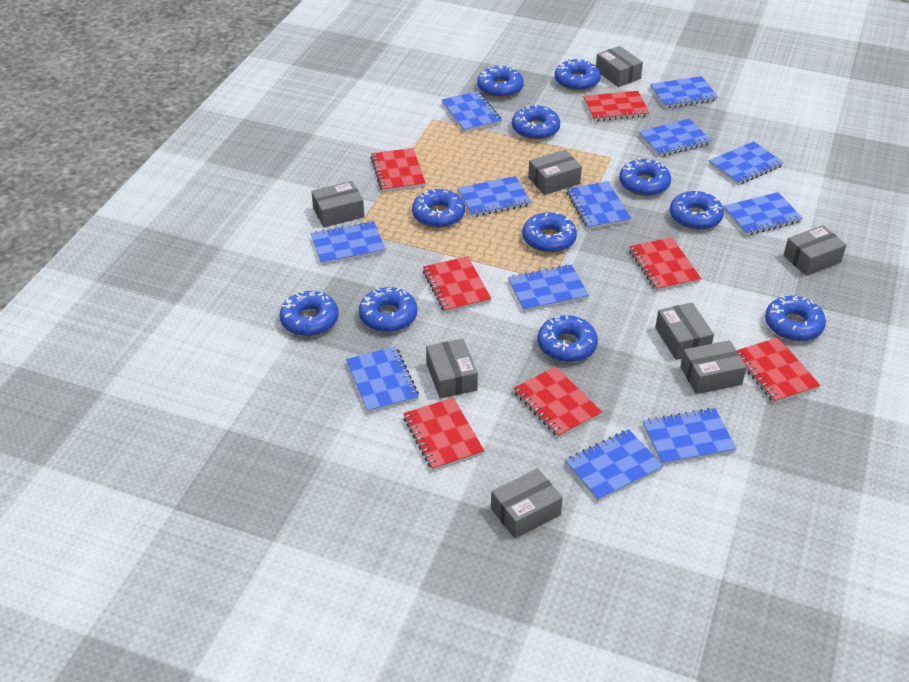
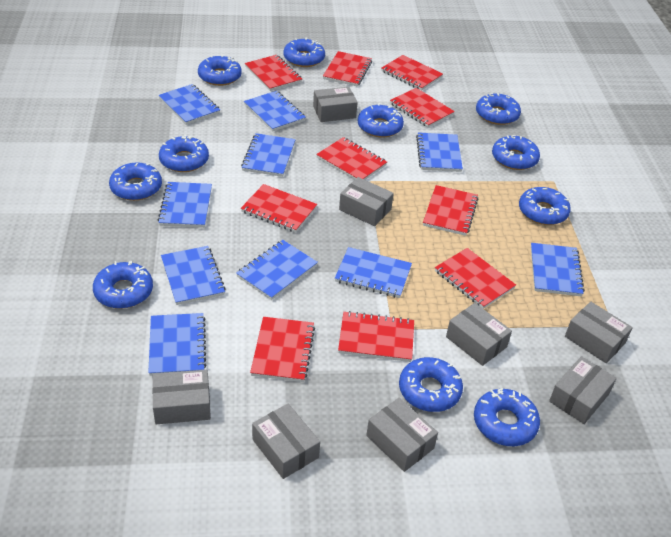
blue notebook: 12 -> 10
red notebook: 7 -> 10

